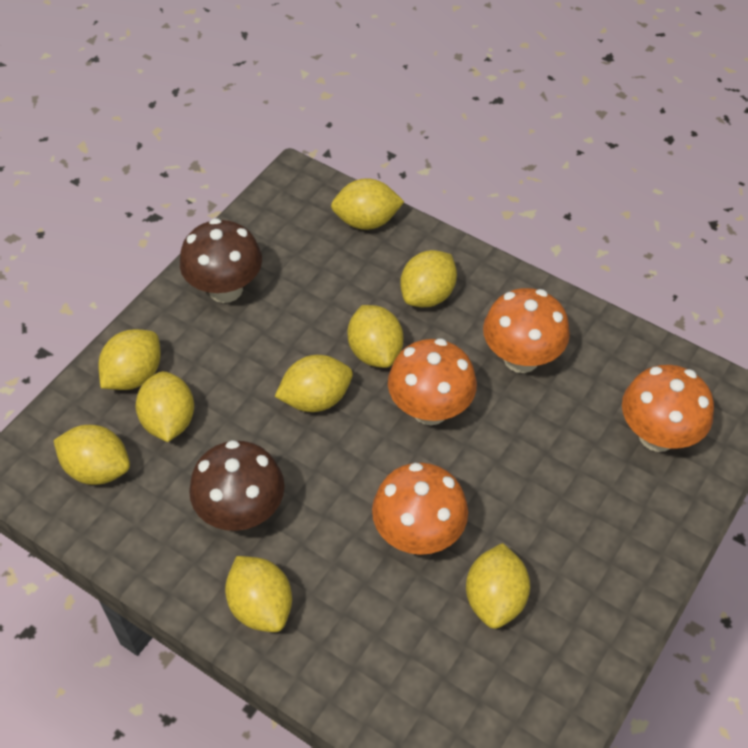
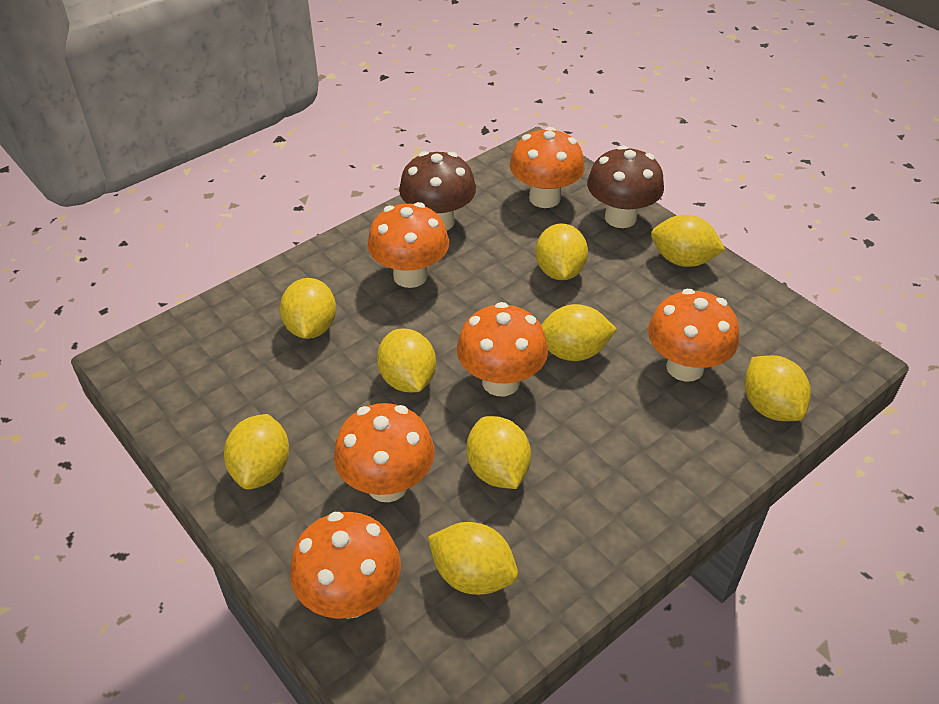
orange mushroom: 4 -> 6

